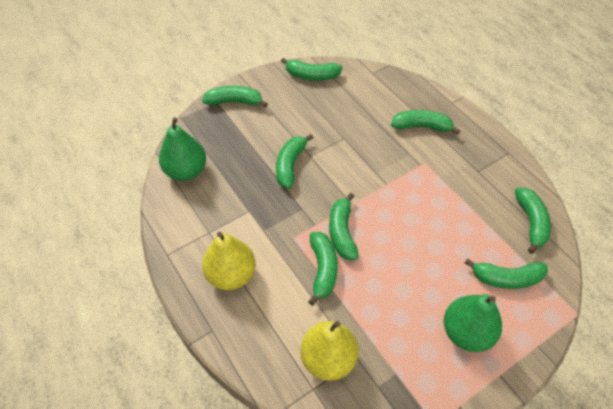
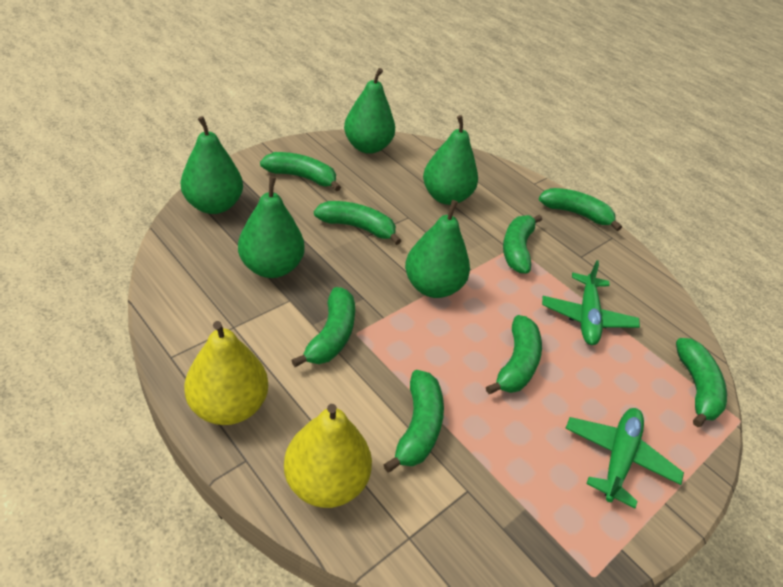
green pear: 2 -> 5
green plane: 0 -> 2

